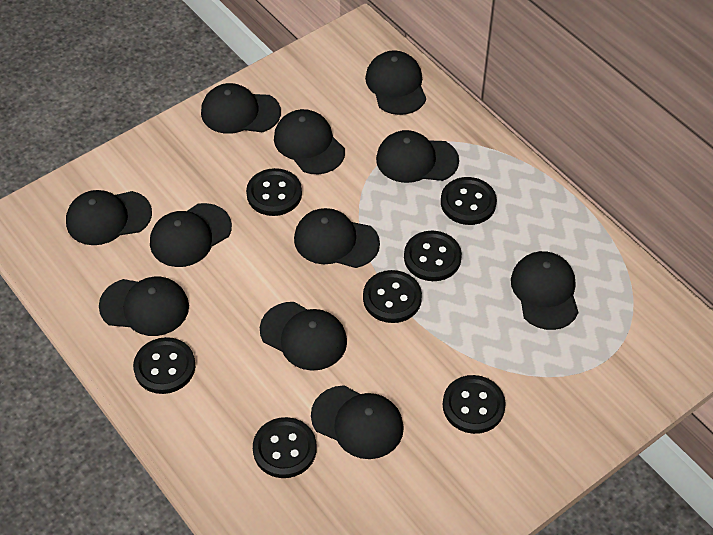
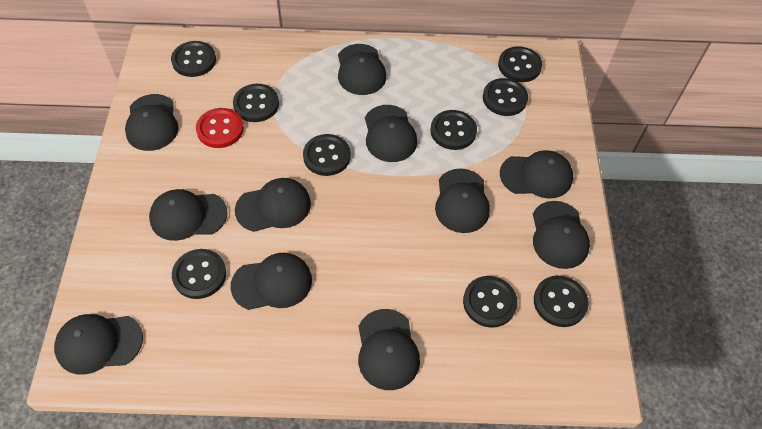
black button: 7 -> 9
red button: 0 -> 1

